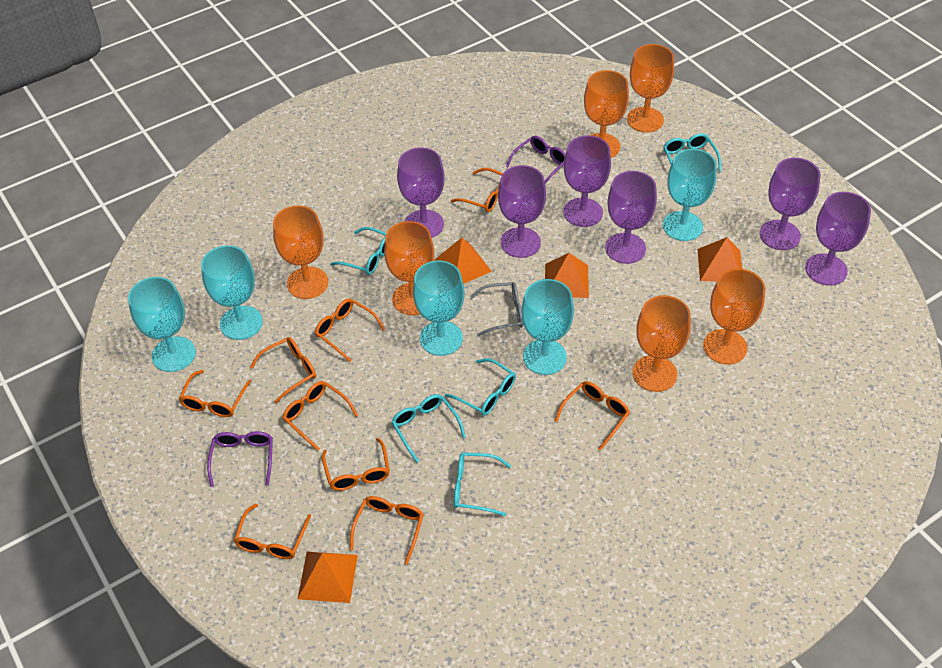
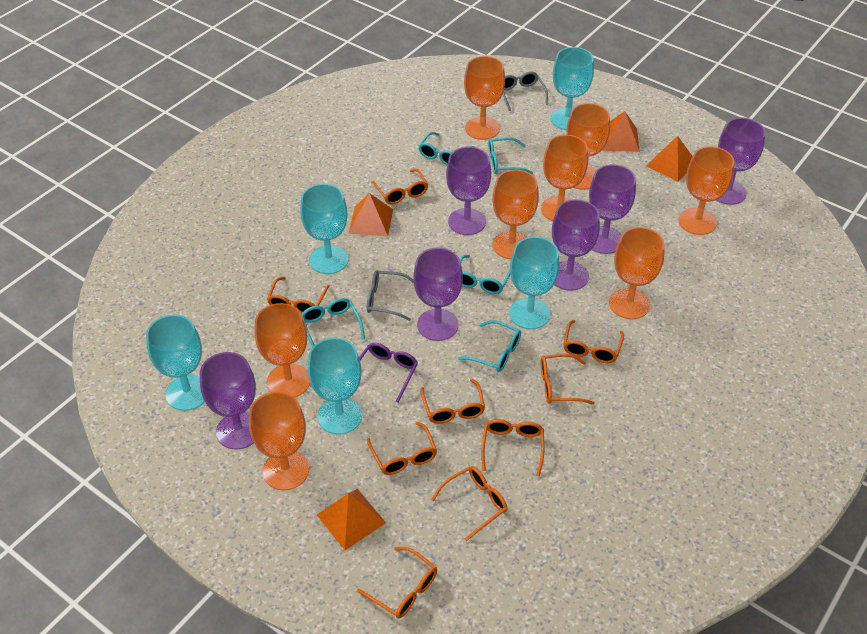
grey glasses: 1 -> 2
orange goblet: 6 -> 8
purple glasses: 2 -> 1

